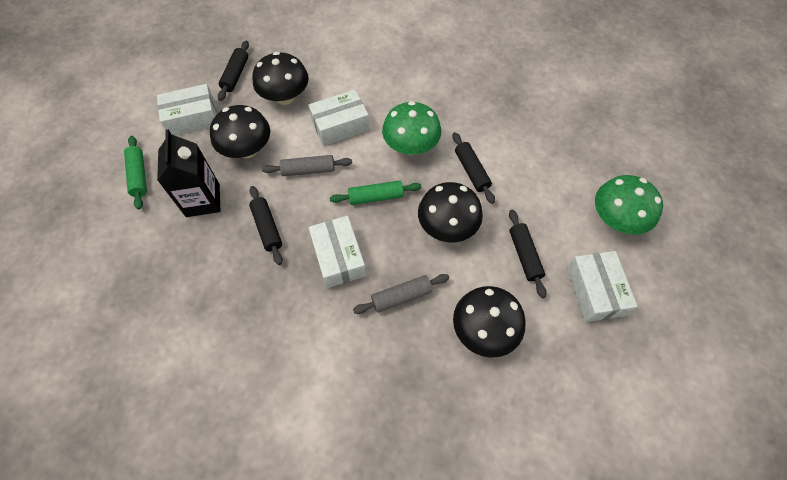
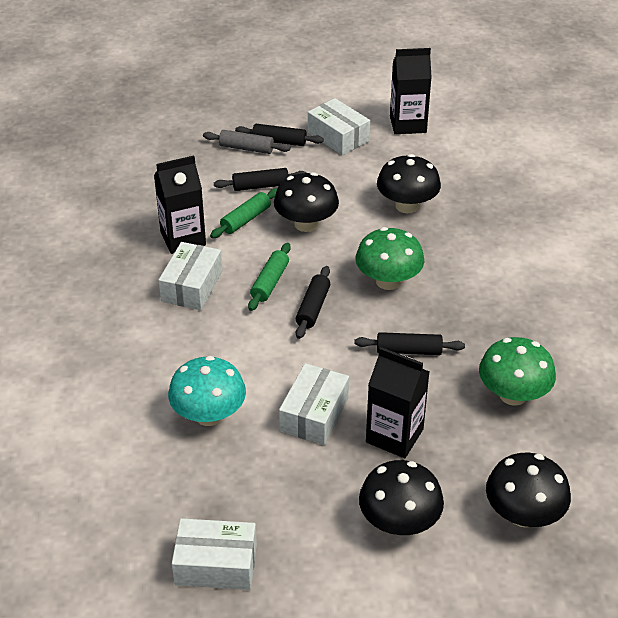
black carton: 1 -> 3
grey rolling pin: 2 -> 1
turquoise mushroom: 0 -> 1

